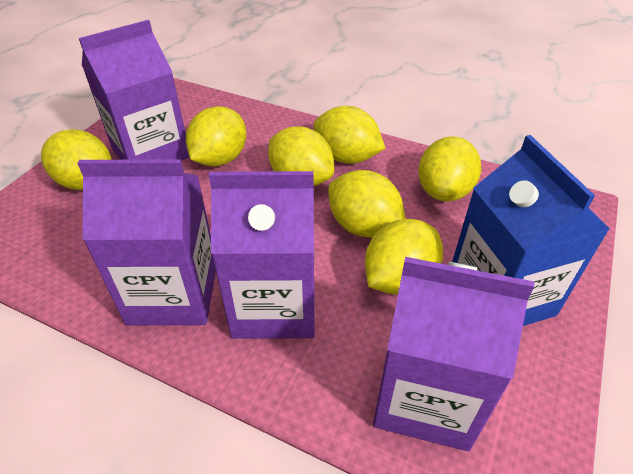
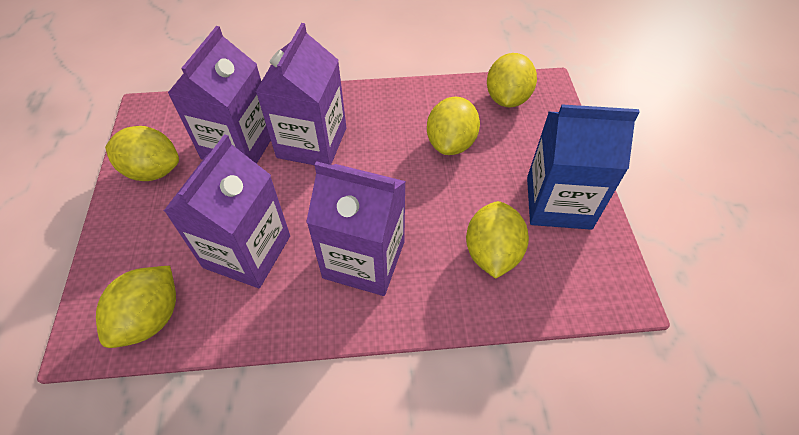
yellow lemon: 7 -> 5

